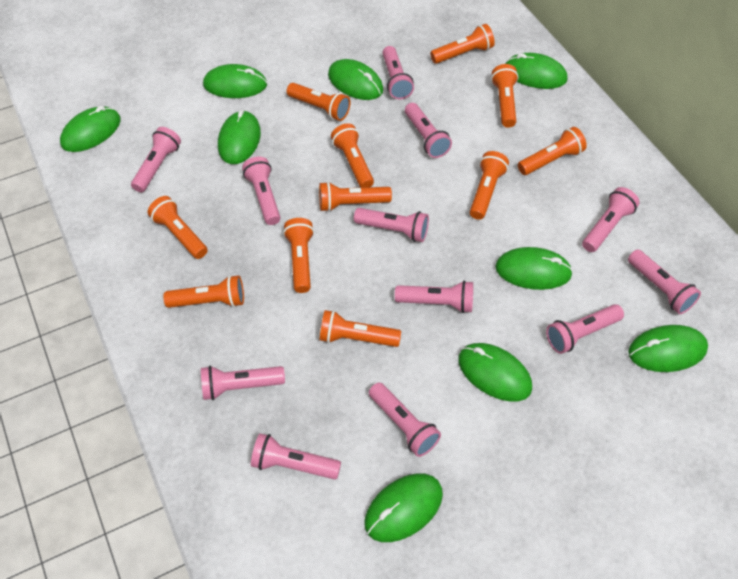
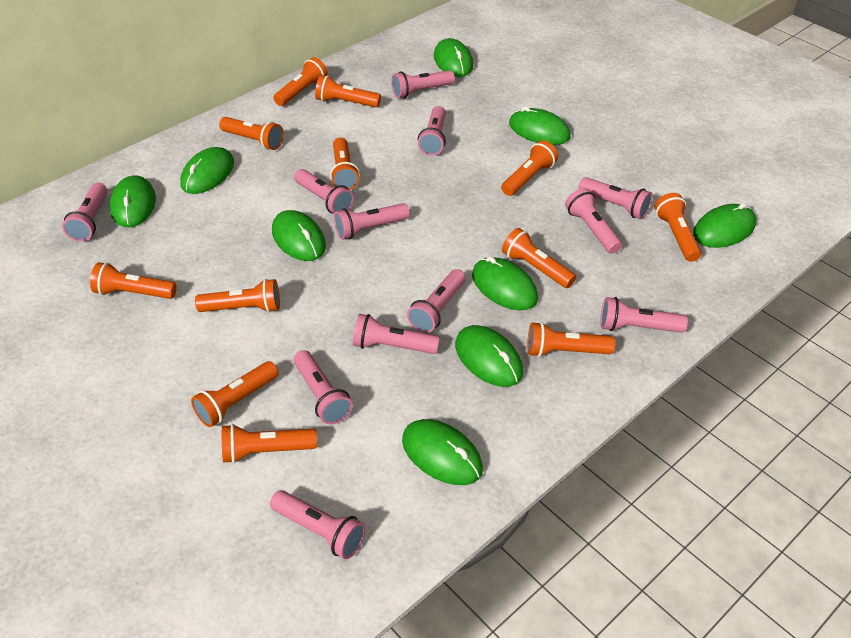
orange flashlight: 11 -> 12

